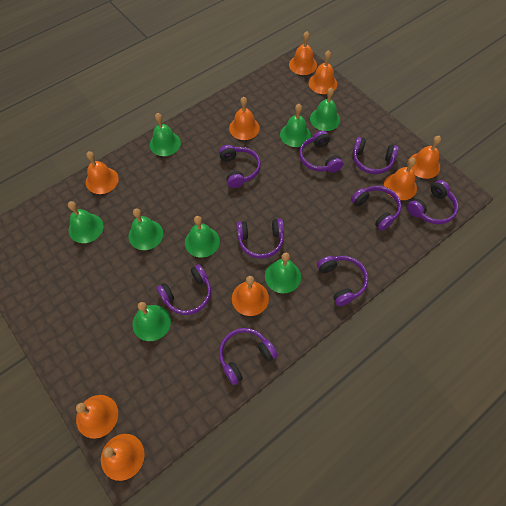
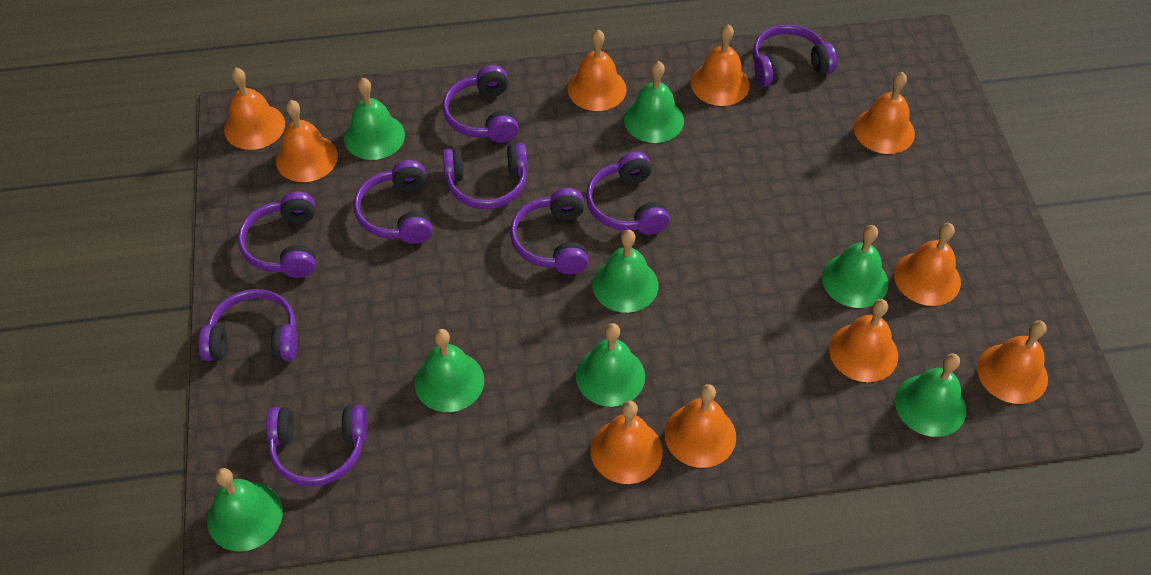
orange bell: 9 -> 10

